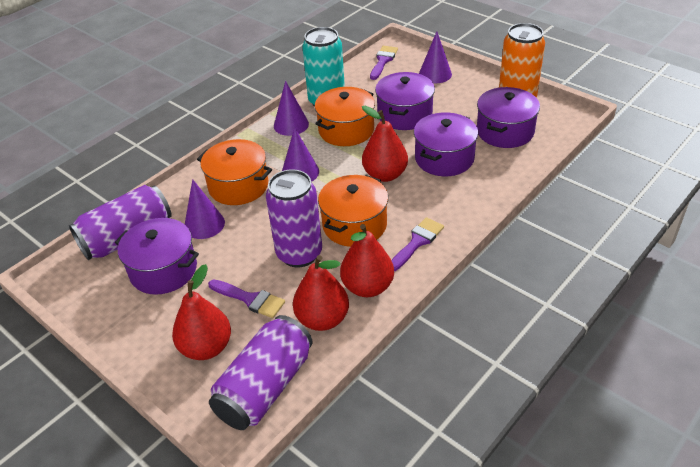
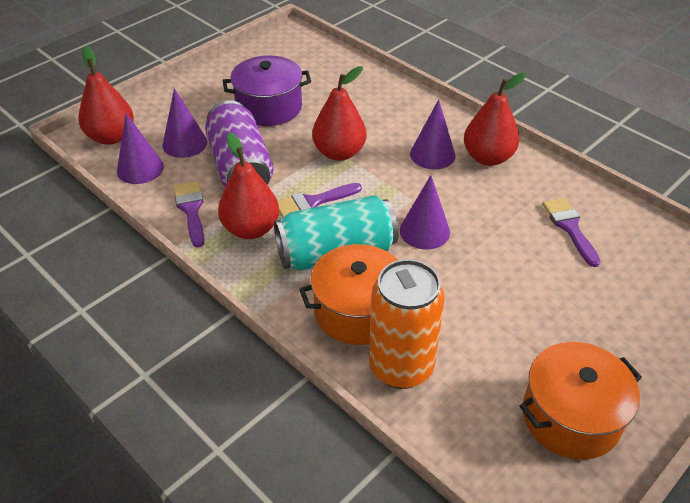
orange pot: 3 -> 2
purple can: 3 -> 1
purple pot: 4 -> 1

